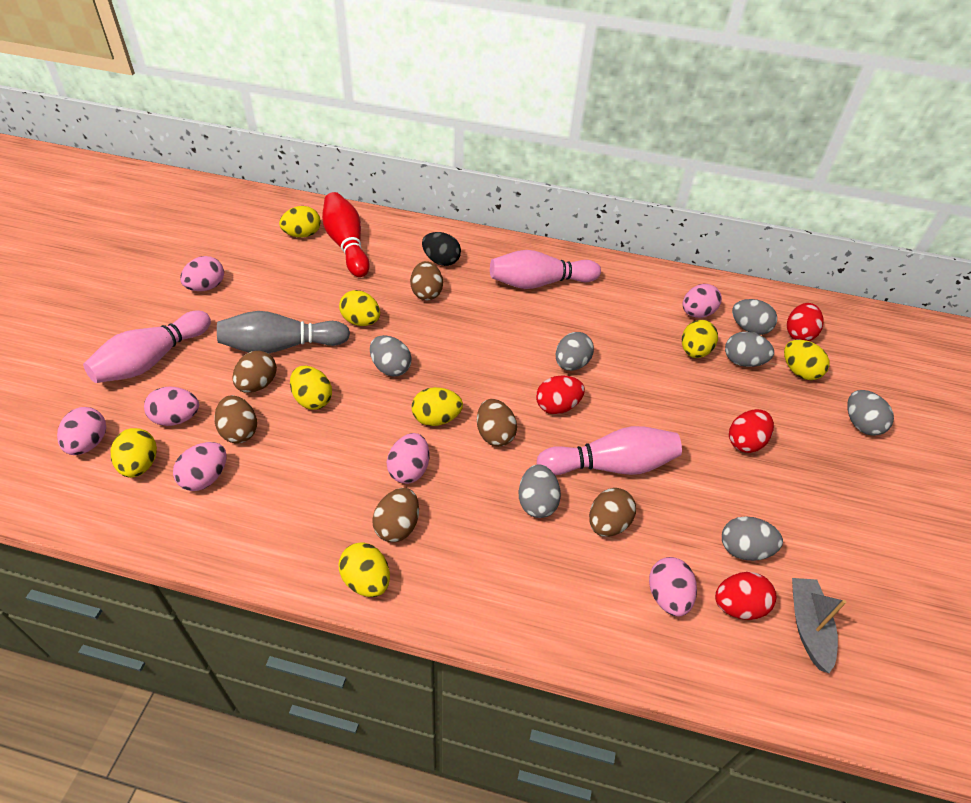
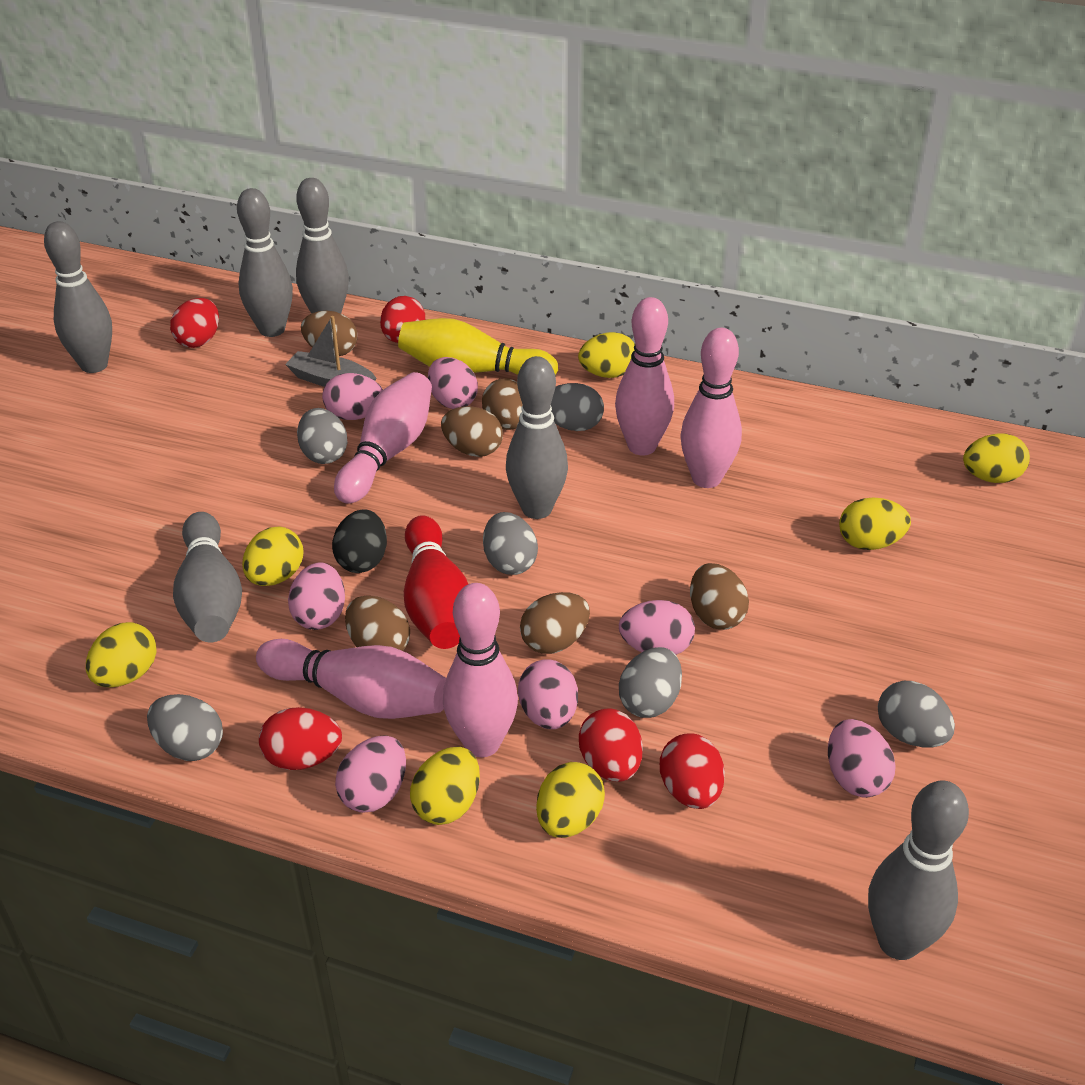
grey bowling pin: 1 -> 6
grey egg: 7 -> 6
pink bowling pin: 3 -> 5
red egg: 4 -> 5
yellow bowling pin: 0 -> 1
yellow egg: 8 -> 7

